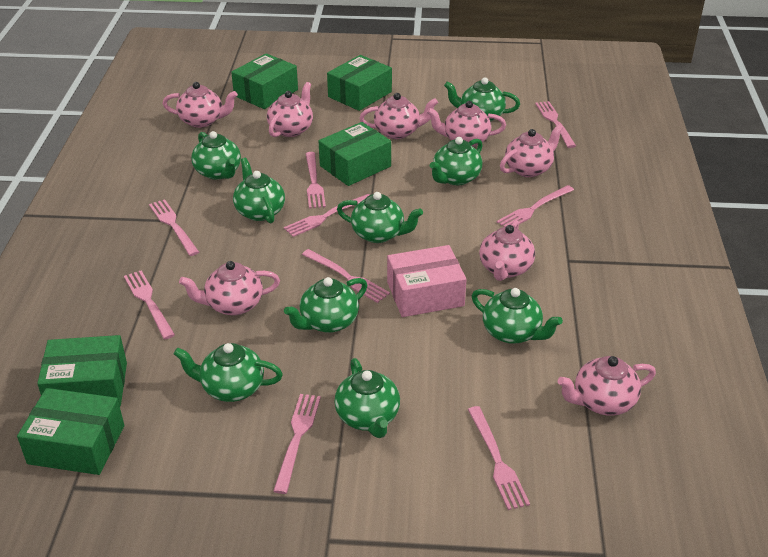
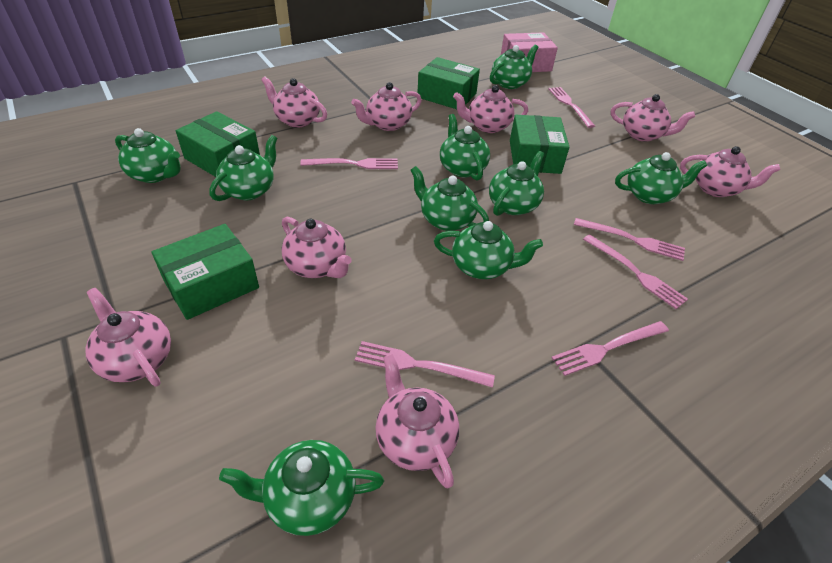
green box: 5 -> 4
pink fork: 9 -> 6

